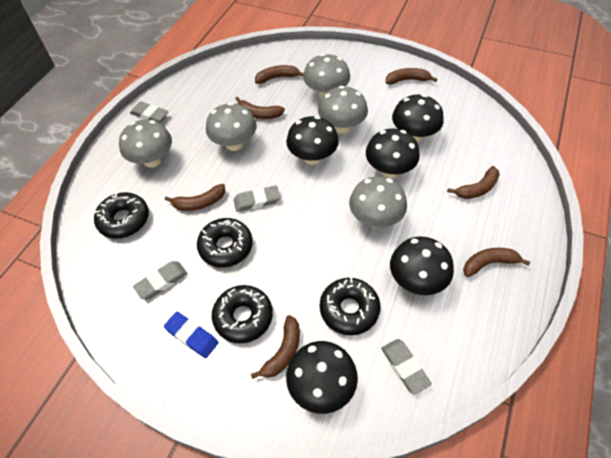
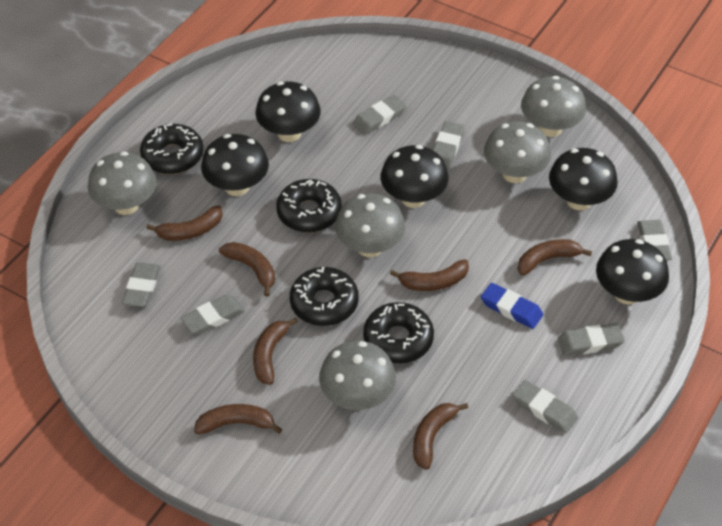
grey eraser: 4 -> 7

